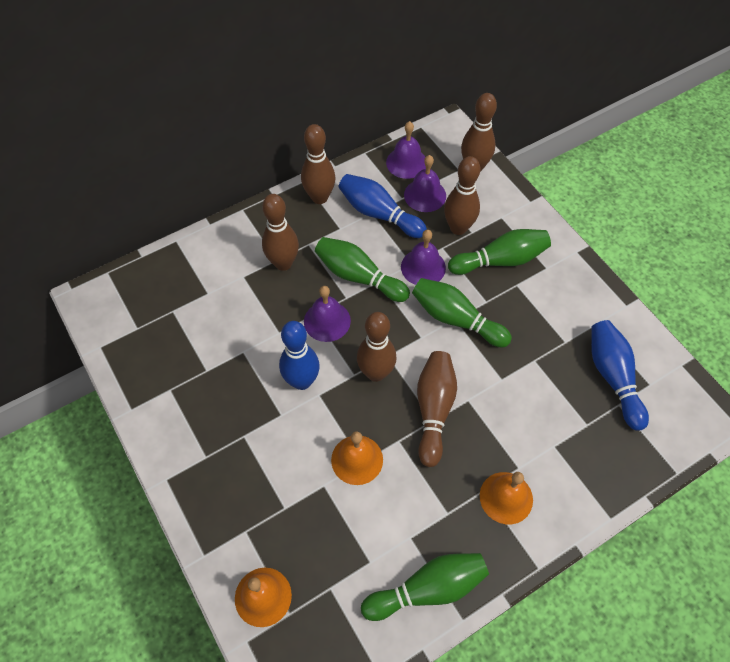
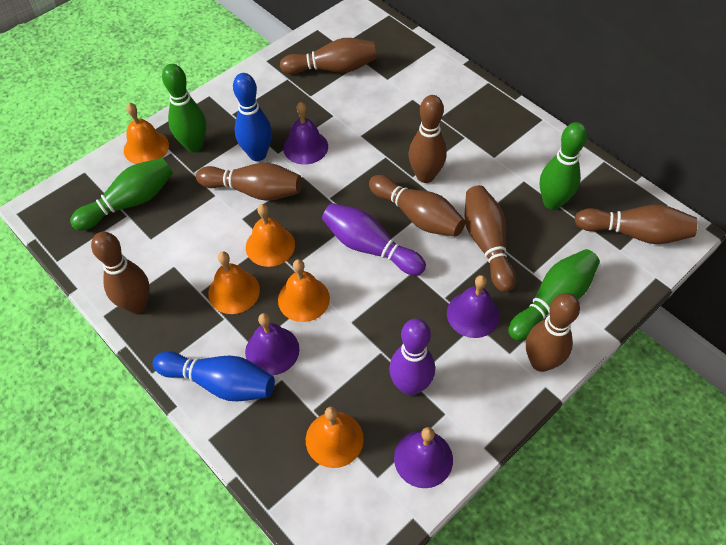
blue bowling pin: 3 -> 2
brown bowling pin: 6 -> 8
orange bell: 3 -> 5
purple bowling pin: 0 -> 2

